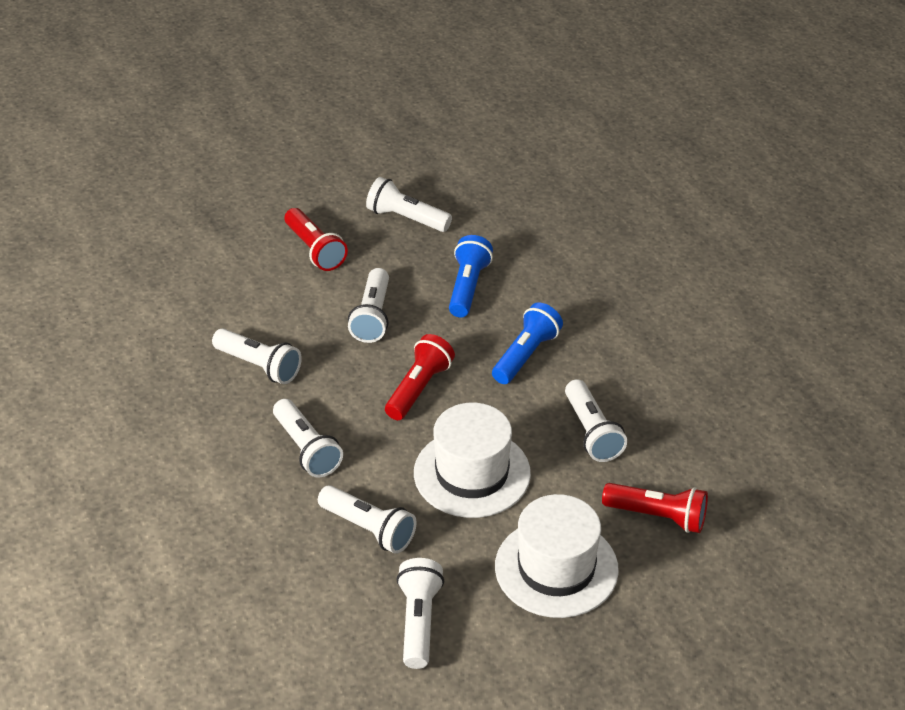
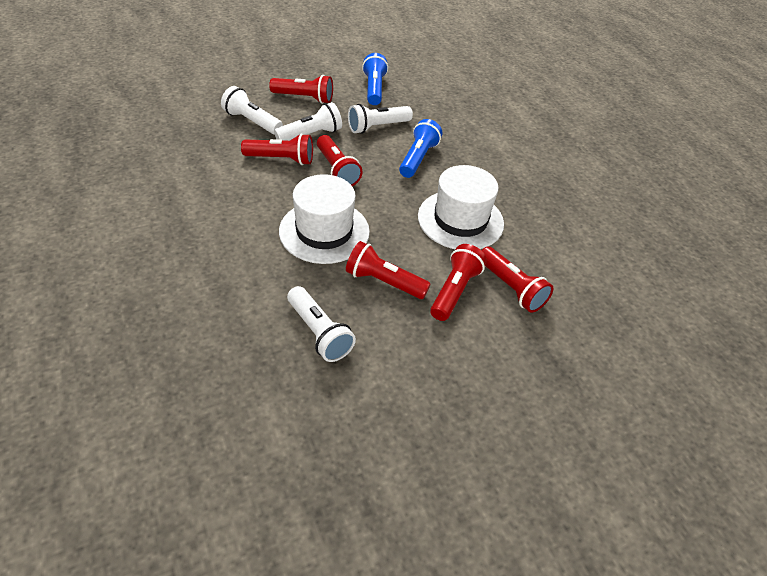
red flashlight: 3 -> 6
white flashlight: 7 -> 4

